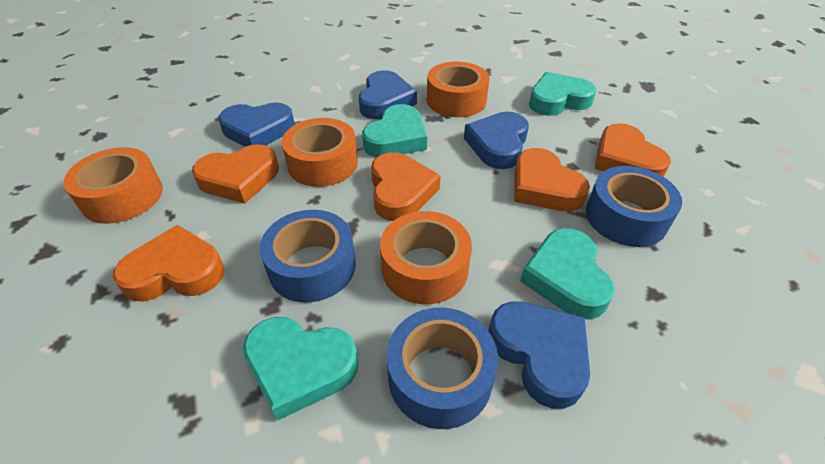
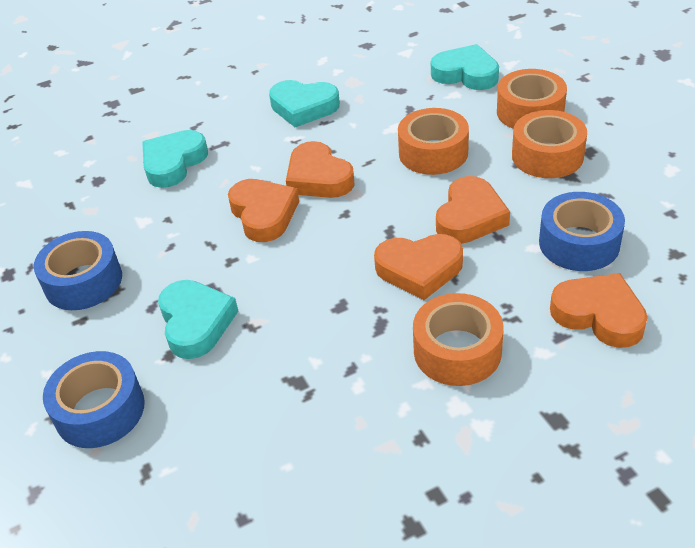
blue heart: 4 -> 0

